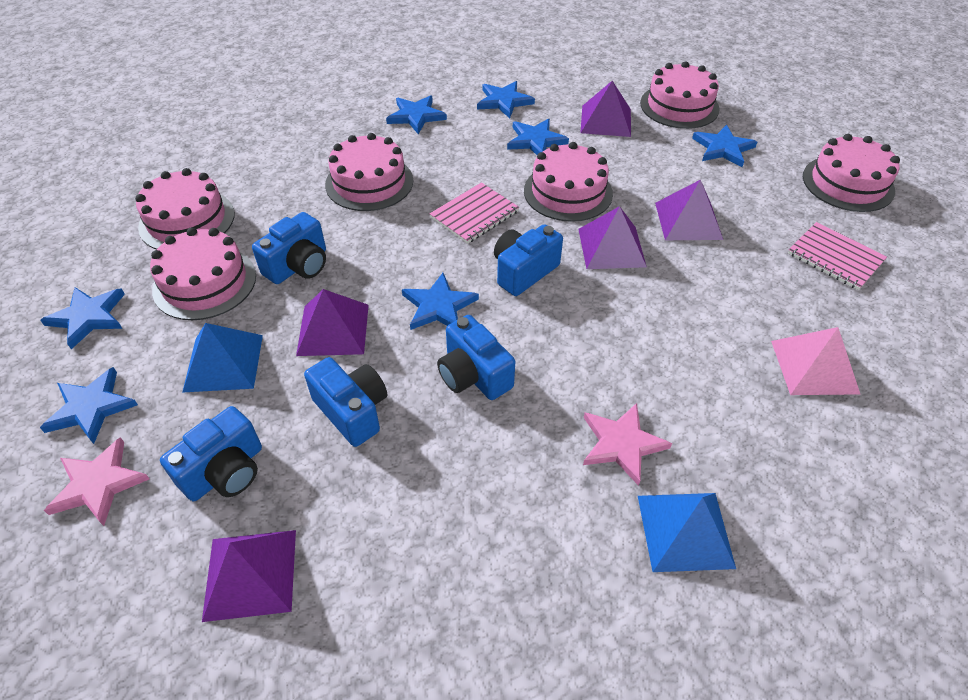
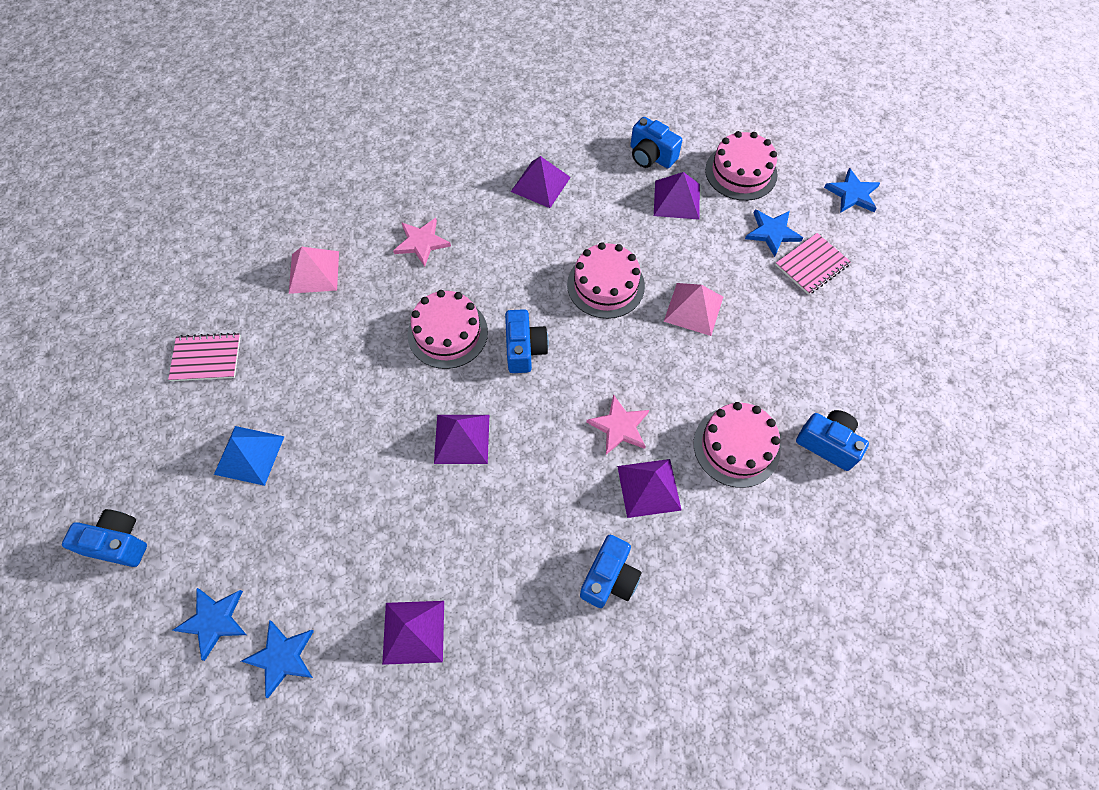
blue pyramid: 2 -> 1
blue star: 7 -> 4
pink cake: 6 -> 4
pink pyramid: 1 -> 2

